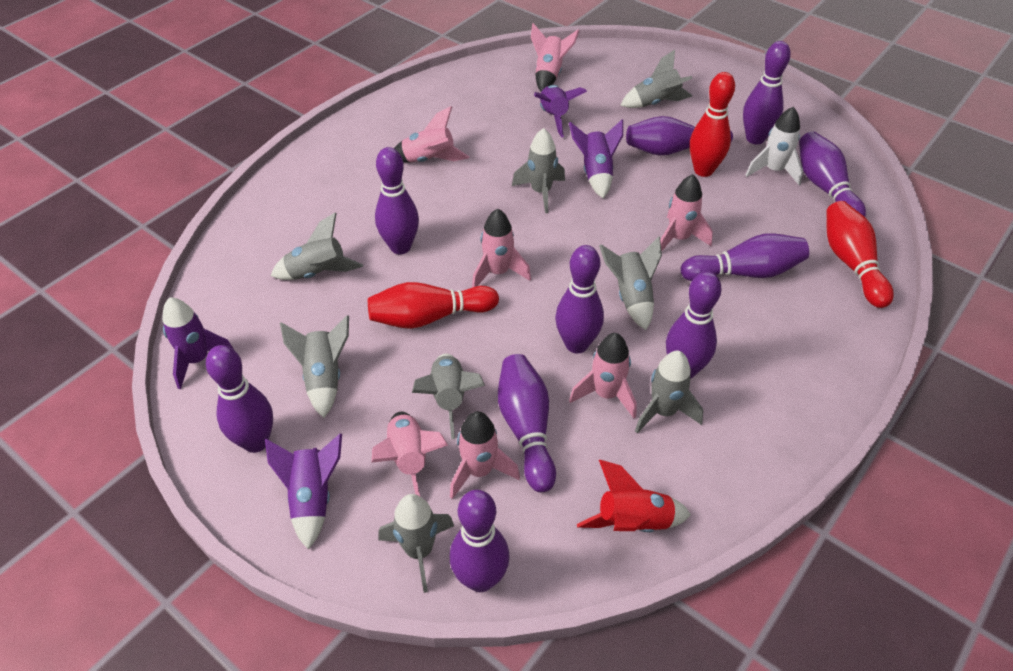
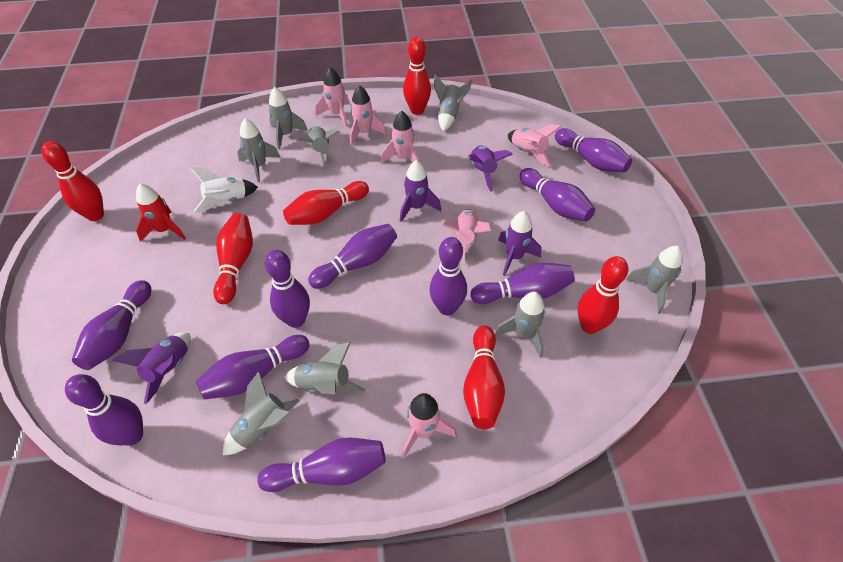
pink rocket: 7 -> 6
red bowling pin: 3 -> 6

